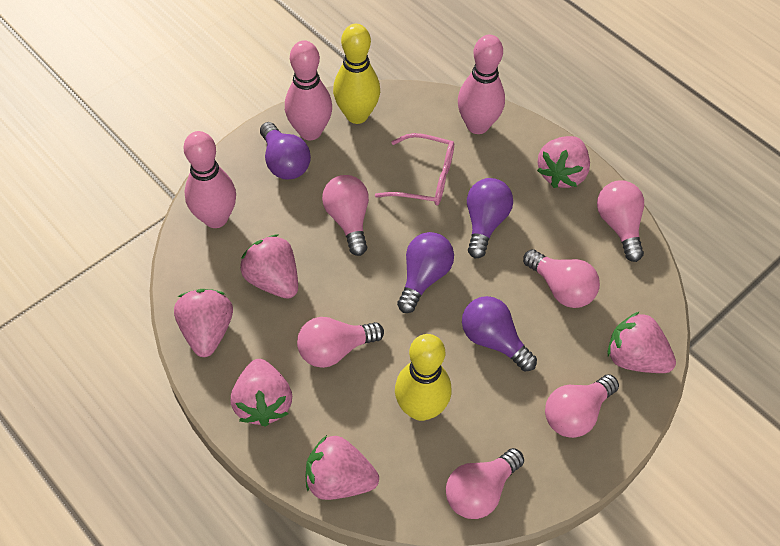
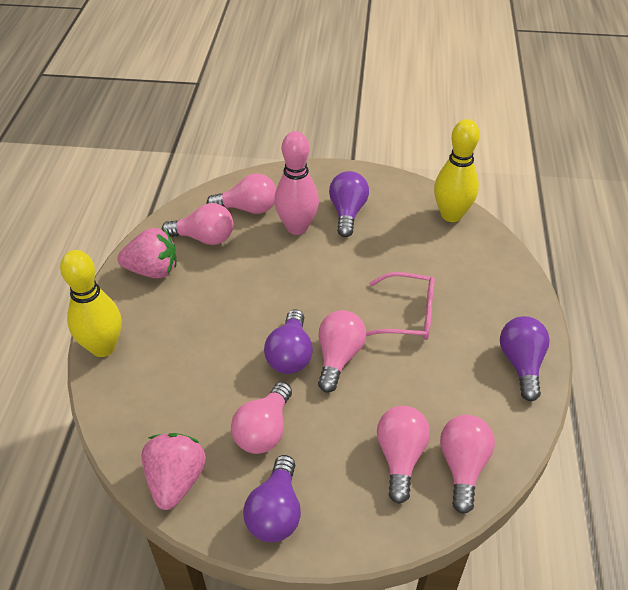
pink bowling pin: 3 -> 1
pink strawberry: 6 -> 2

